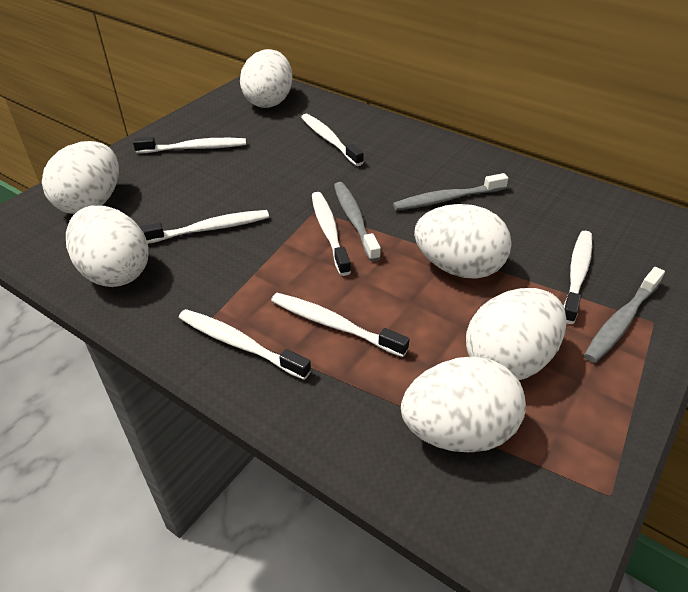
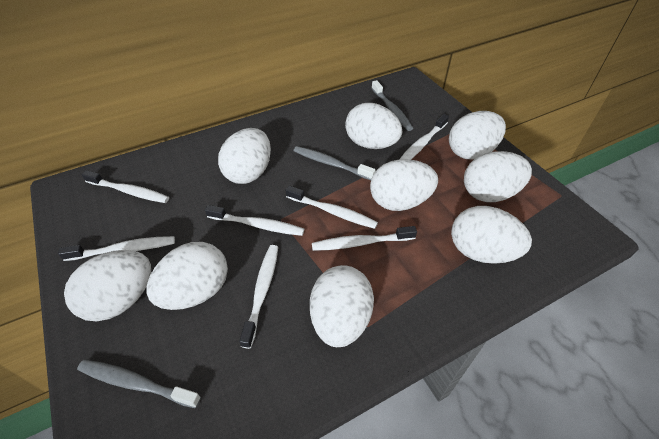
white egg: 6 -> 9

